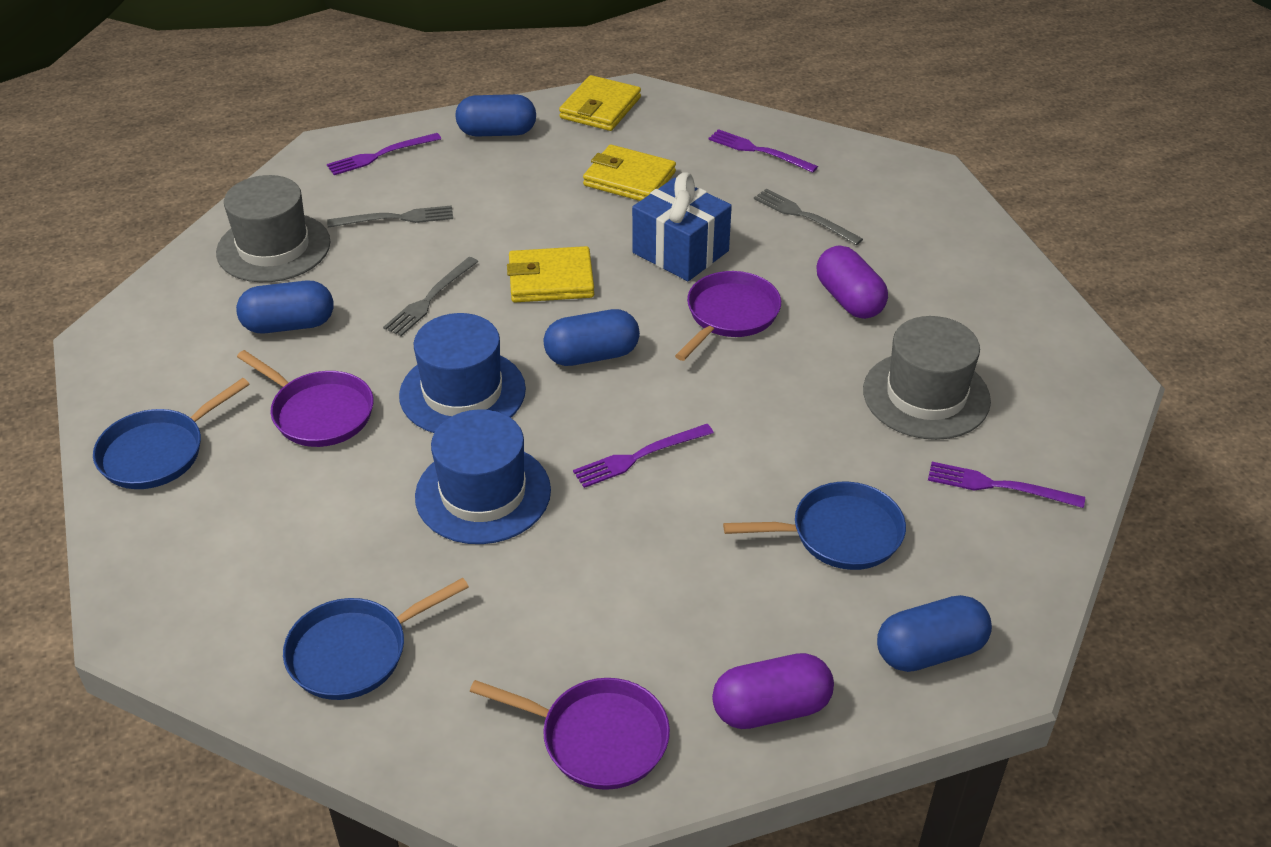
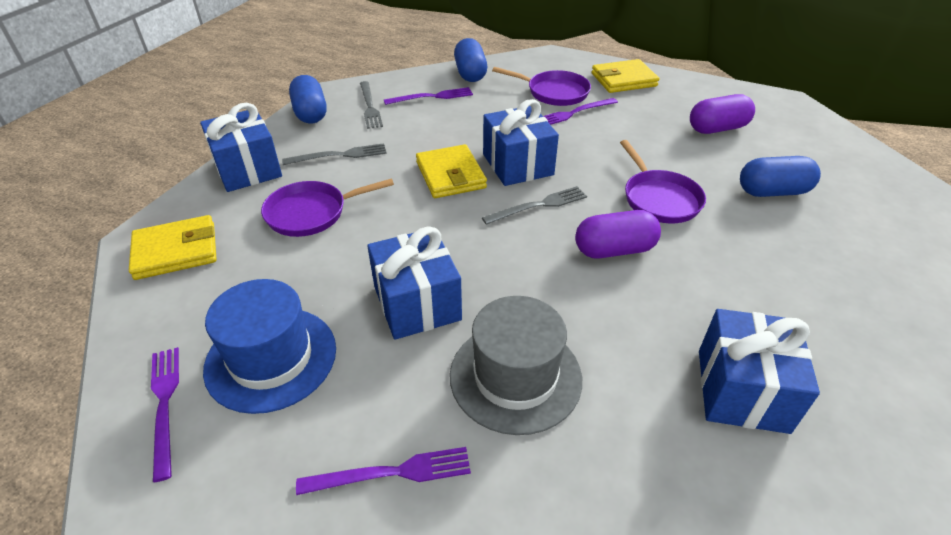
blue capsule: 4 -> 3
blue gift: 1 -> 4
blue hat: 2 -> 1
blue pan: 3 -> 0
grey hat: 2 -> 1

